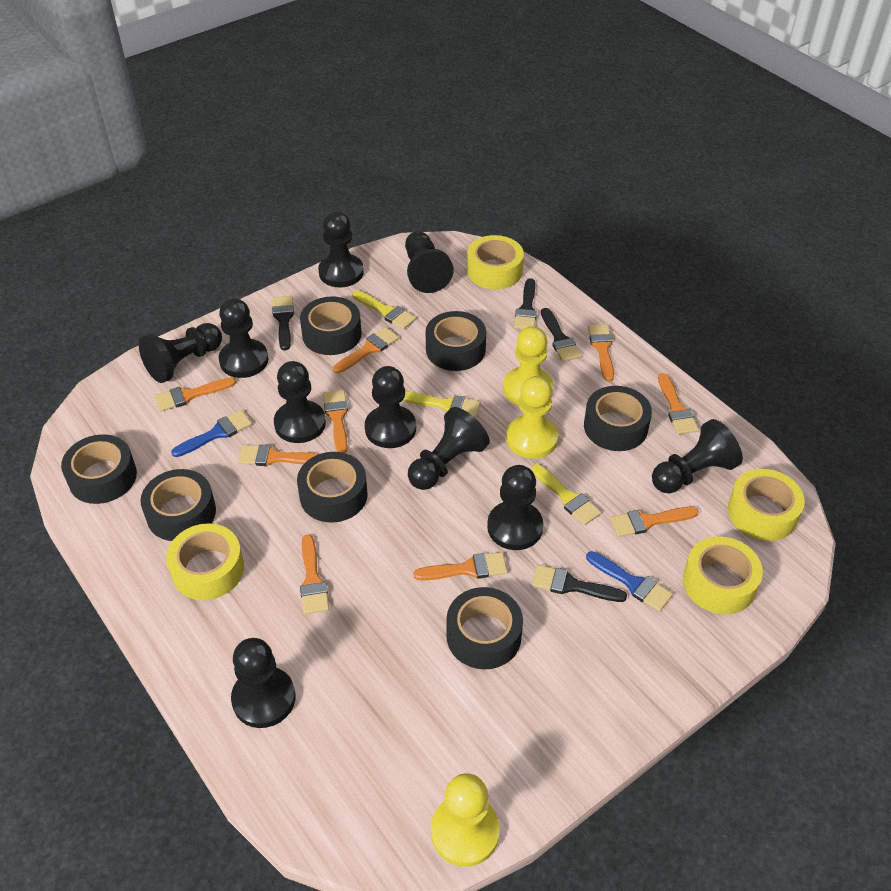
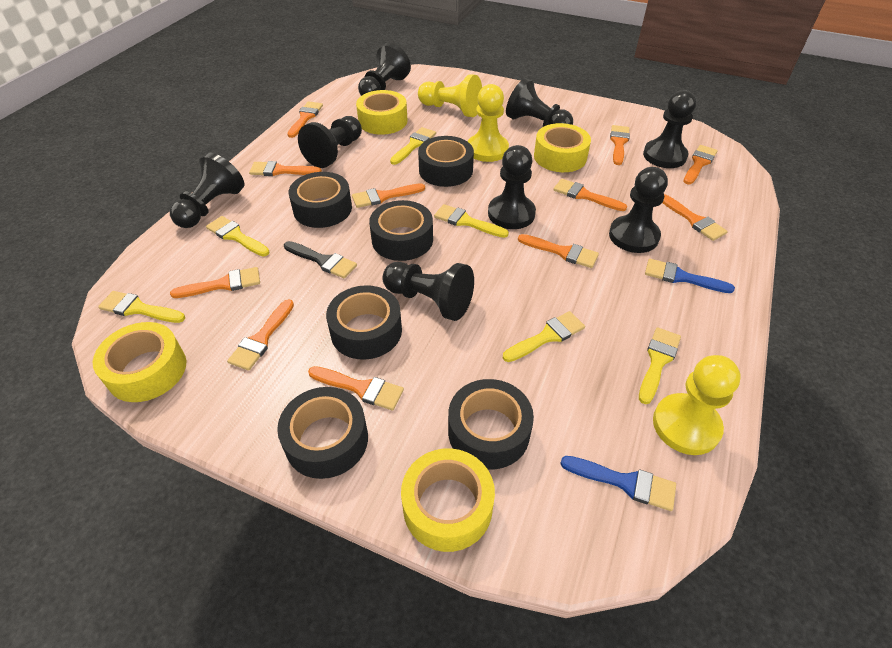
black brush: 4 -> 1
black pawn: 10 -> 8
black tape: 7 -> 6
orange brush: 9 -> 11
yellow brush: 3 -> 6

